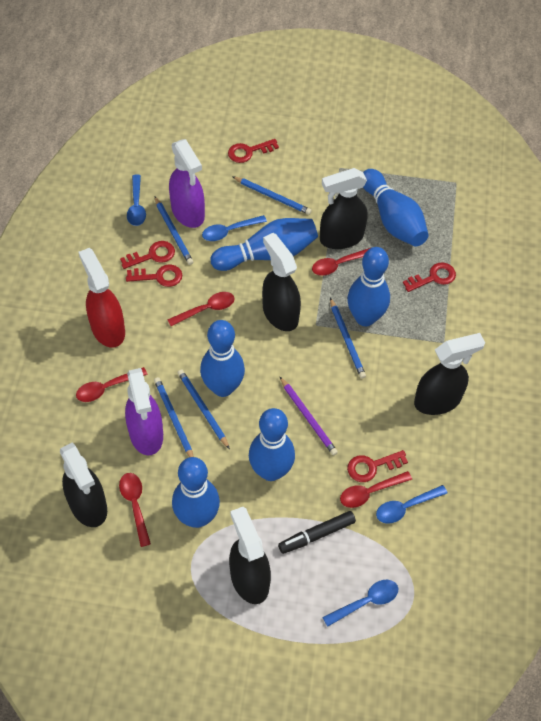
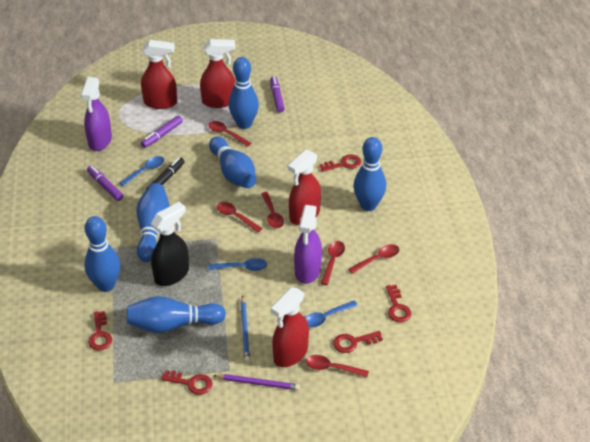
black spray bottle: 5 -> 1
blue pencil: 5 -> 1
blue spoon: 4 -> 3
purple marker: 0 -> 3
red spoon: 5 -> 6
red spray bottle: 1 -> 4

